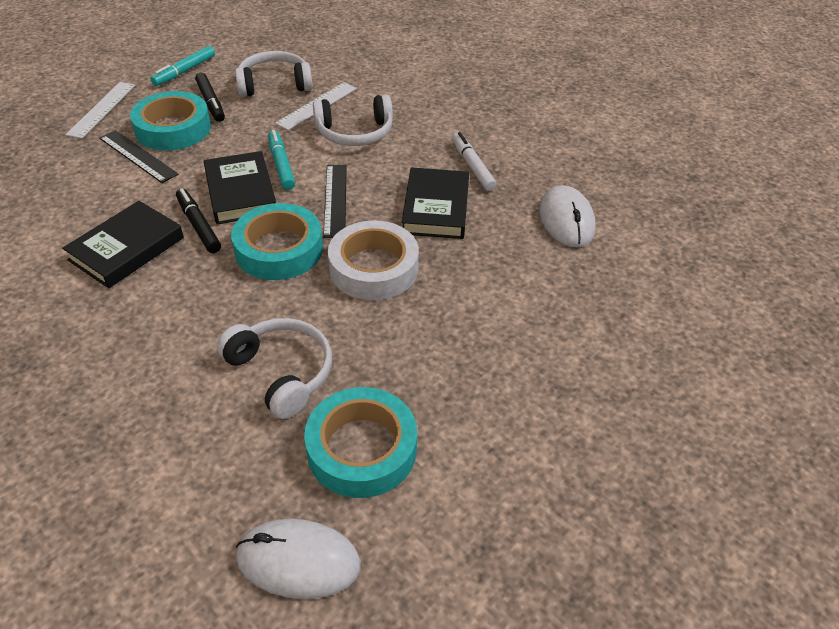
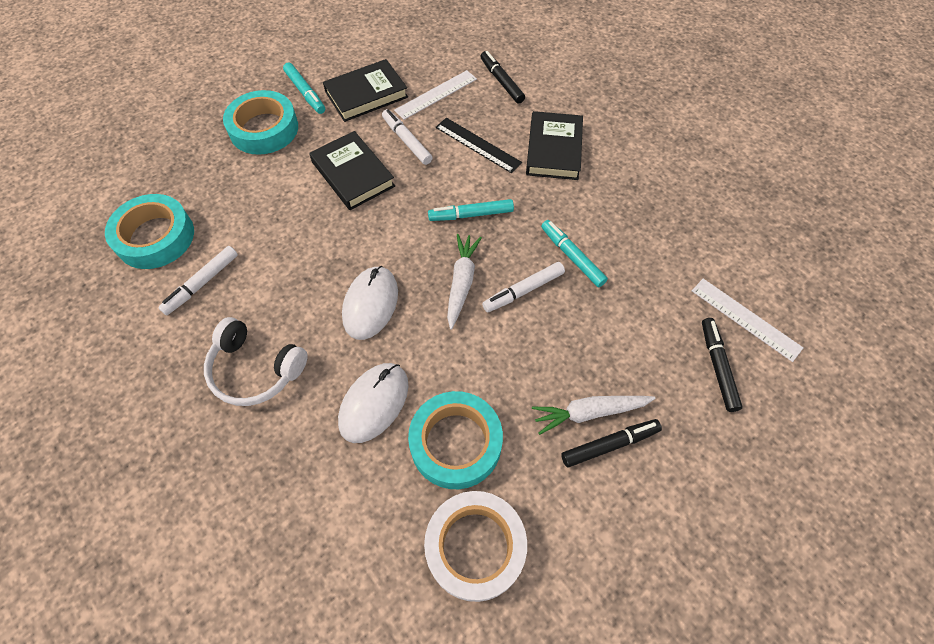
black marker: 2 -> 3
black ruler: 2 -> 1
turquoise marker: 2 -> 3
white carrot: 0 -> 2
white headphones: 3 -> 1
white marker: 1 -> 3

